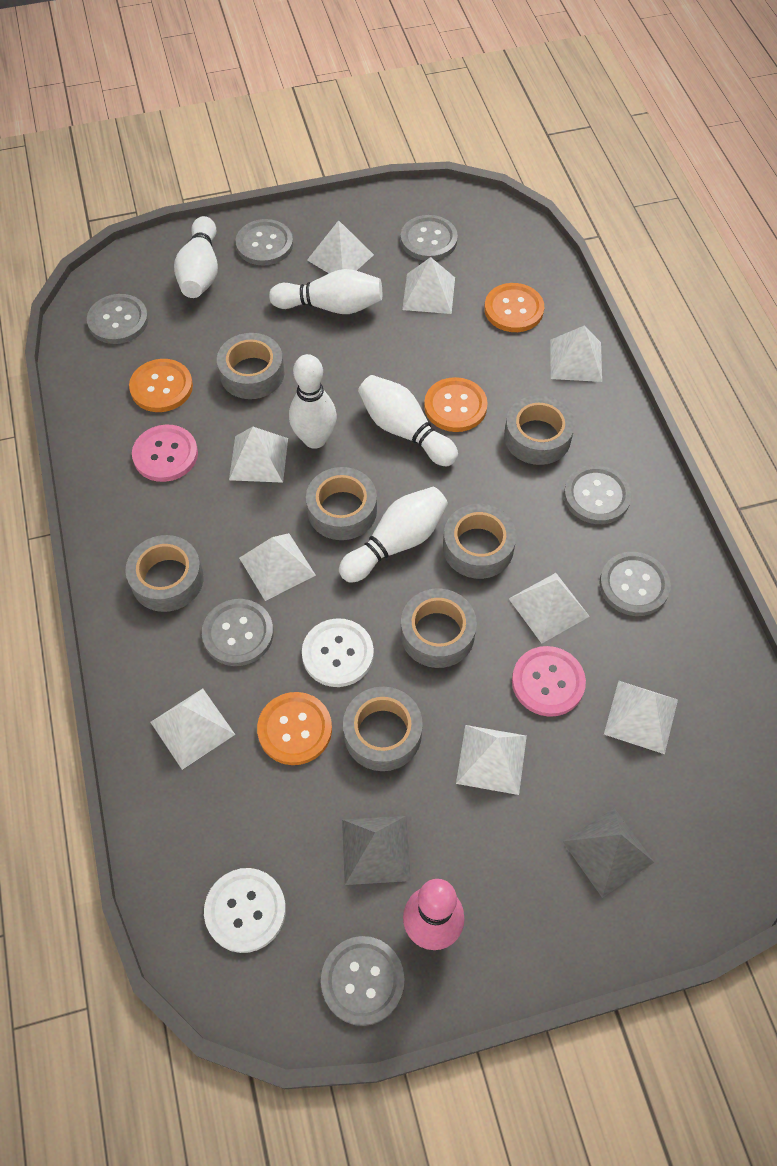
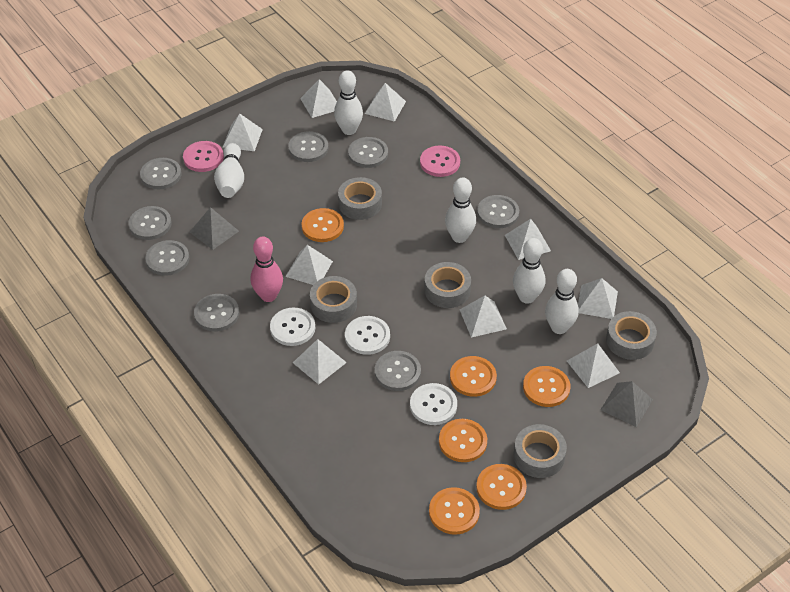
grey button: 7 -> 8
grey tape: 7 -> 5
orange button: 4 -> 6
white button: 2 -> 3

